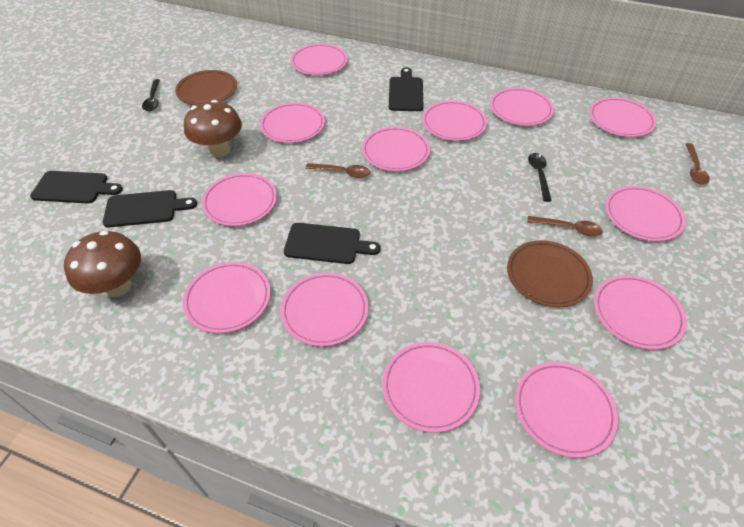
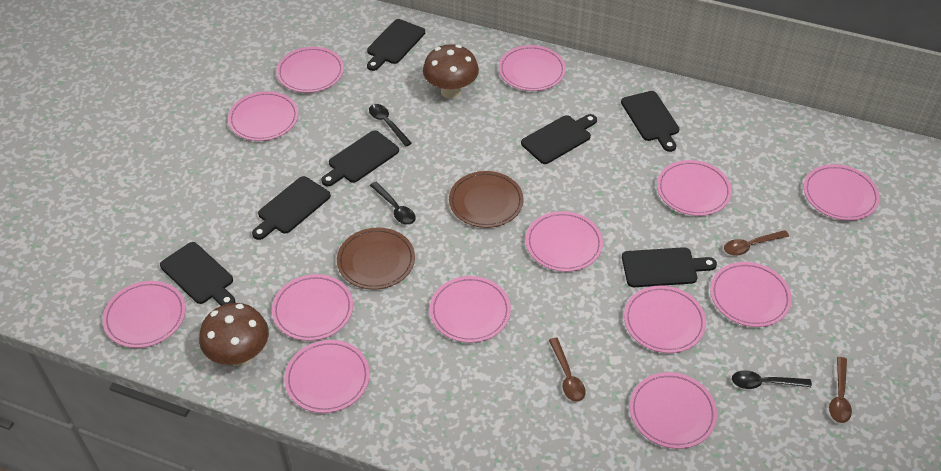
black cutting board: 4 -> 7
black spoon: 2 -> 3

